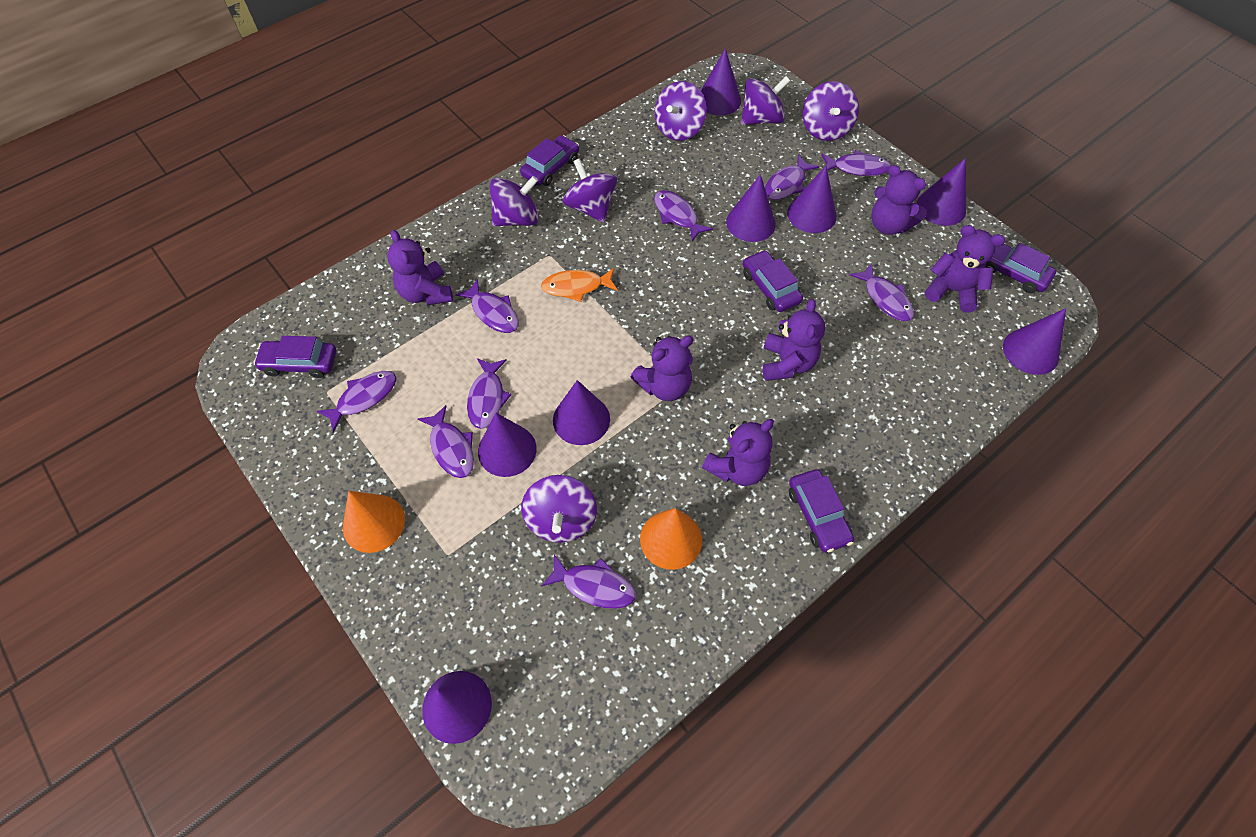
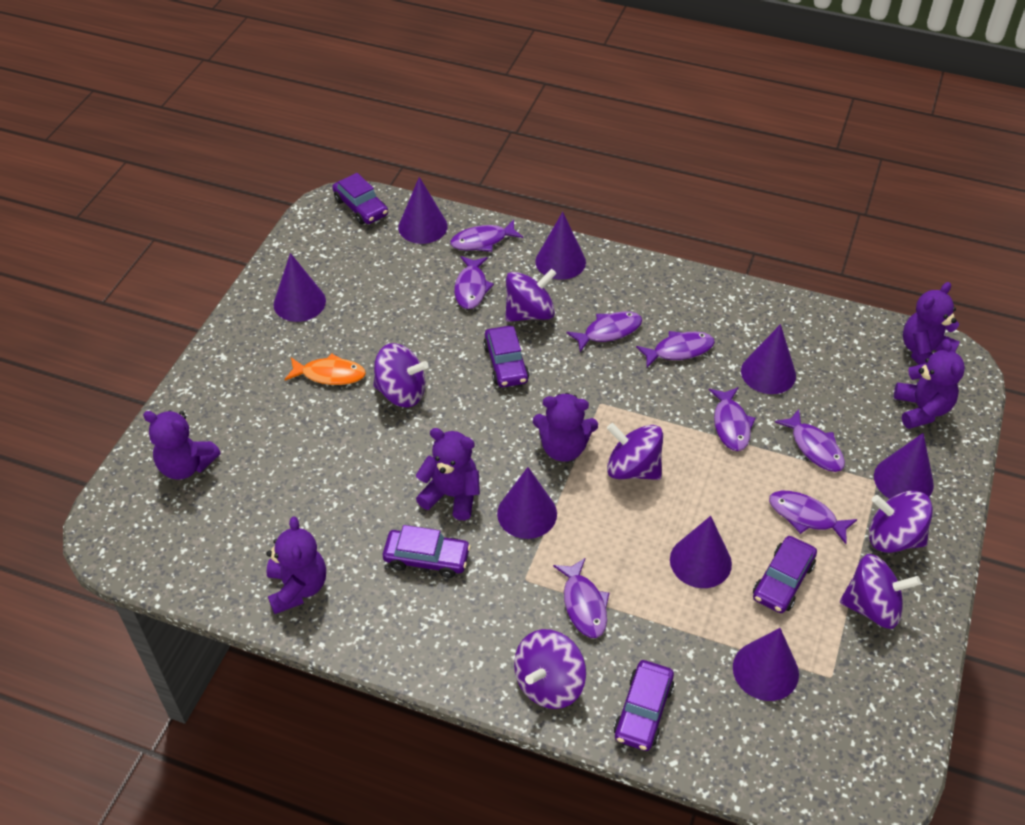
orange cone: 2 -> 0
purple fish: 9 -> 8

